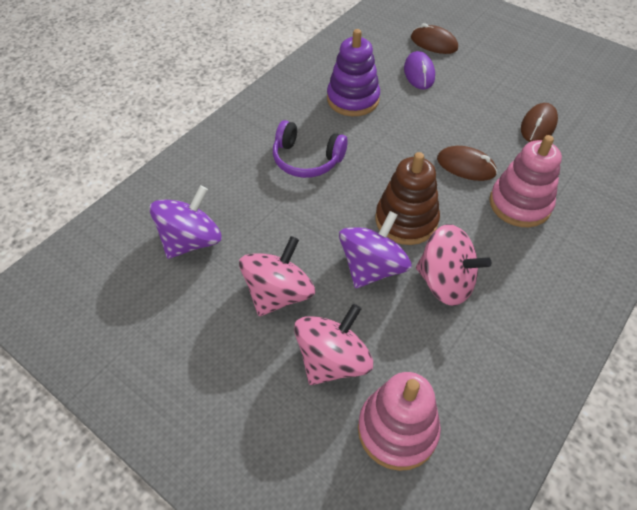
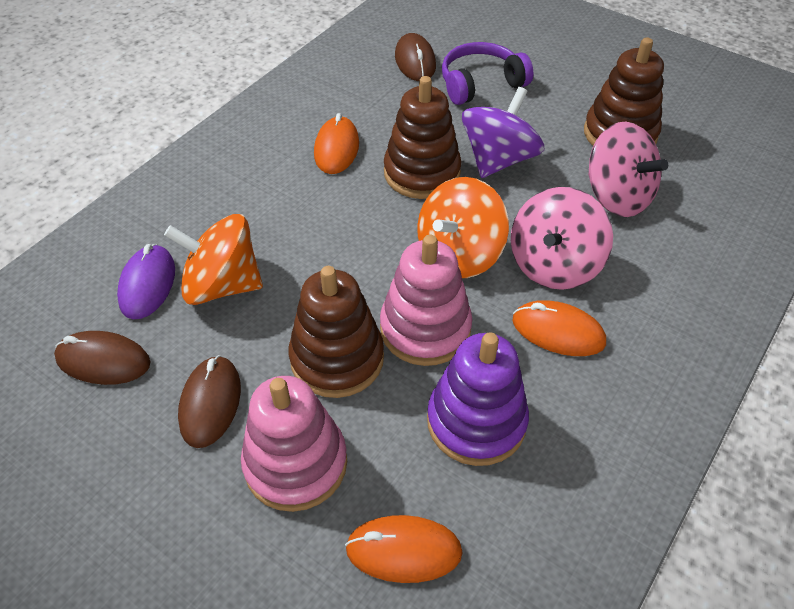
brown stacking toy: 1 -> 3
orange mouse: 0 -> 3
orange spinning top: 0 -> 2
pink spinning top: 3 -> 2
purple spinning top: 2 -> 1

